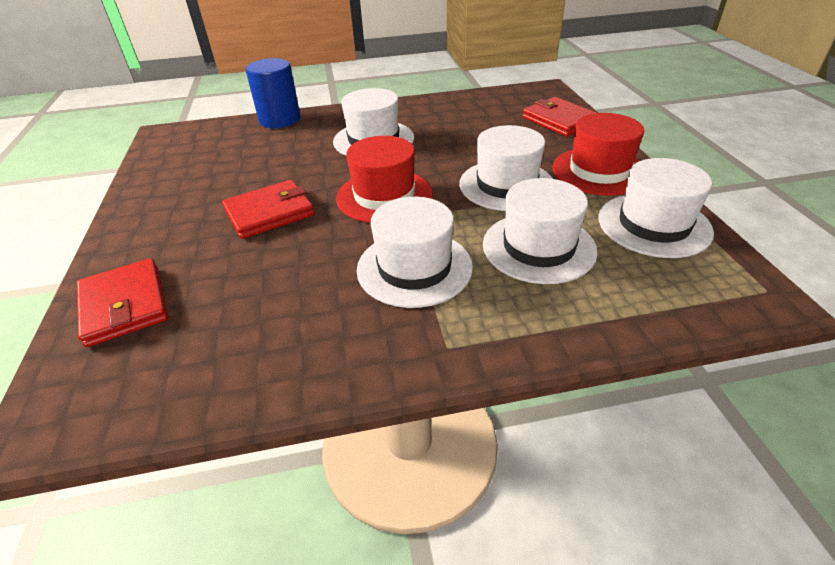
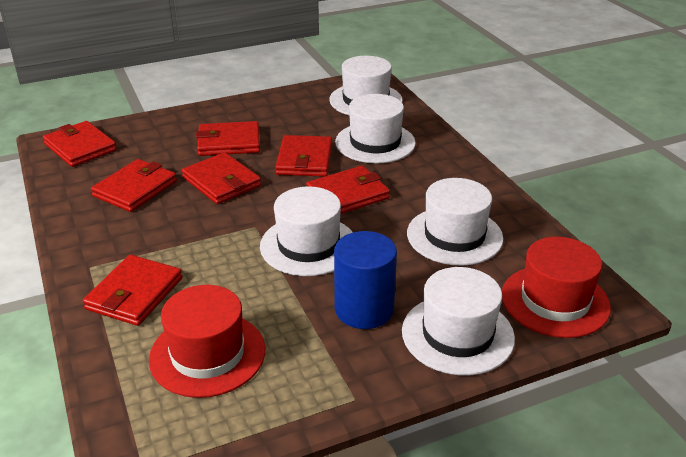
red wallet: 3 -> 7

